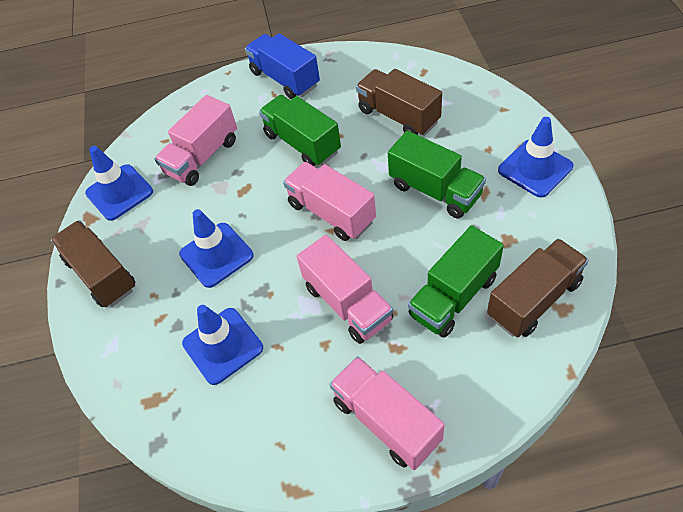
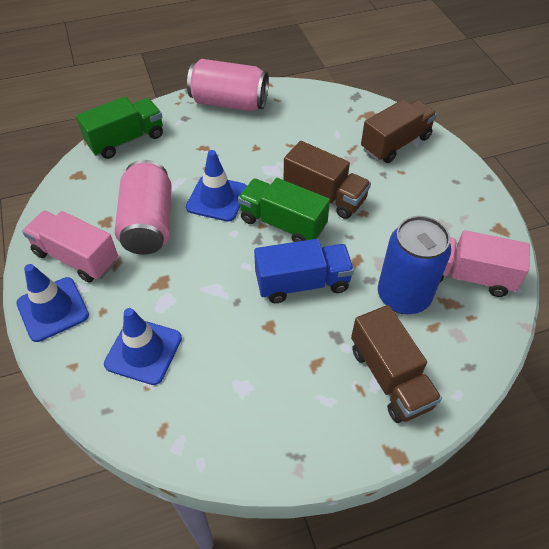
blue can: 0 -> 1
blue traffic cone: 4 -> 3
green truck: 3 -> 2
pink can: 0 -> 2
pink truck: 4 -> 2

